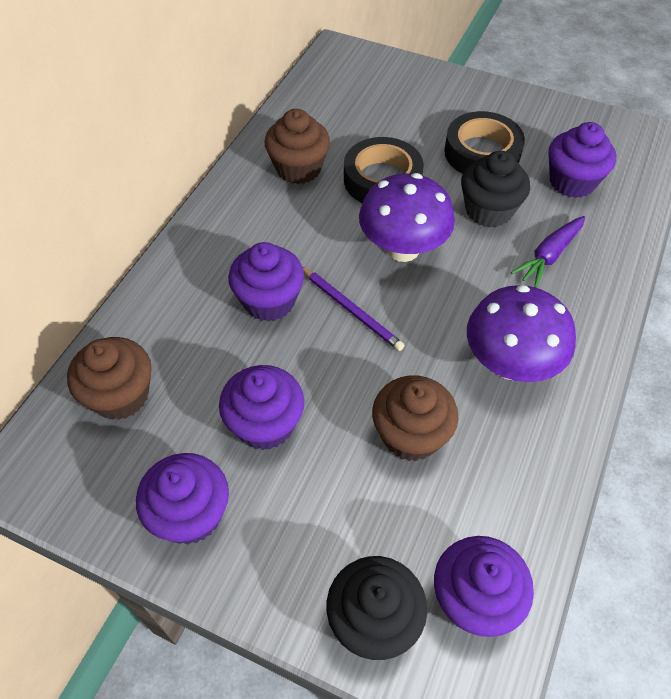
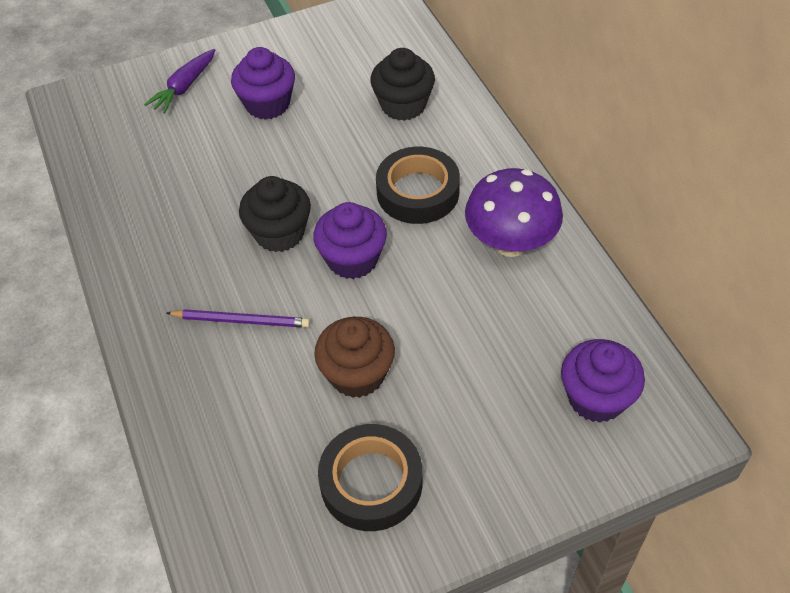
brown cupcake: 3 -> 1
purple cupcake: 5 -> 3
purple mushroom: 2 -> 1

